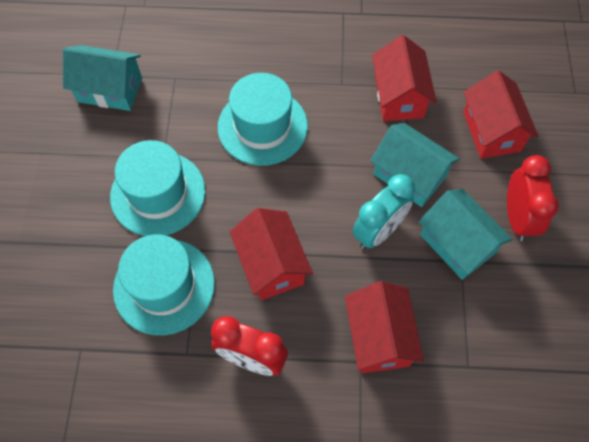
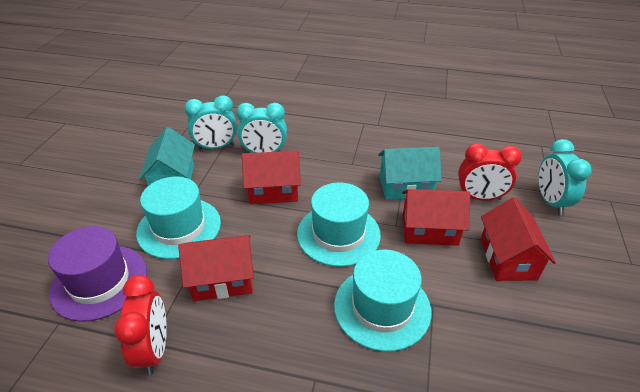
purple hat: 0 -> 1
turquoise clock: 1 -> 3
turquoise house: 3 -> 2

